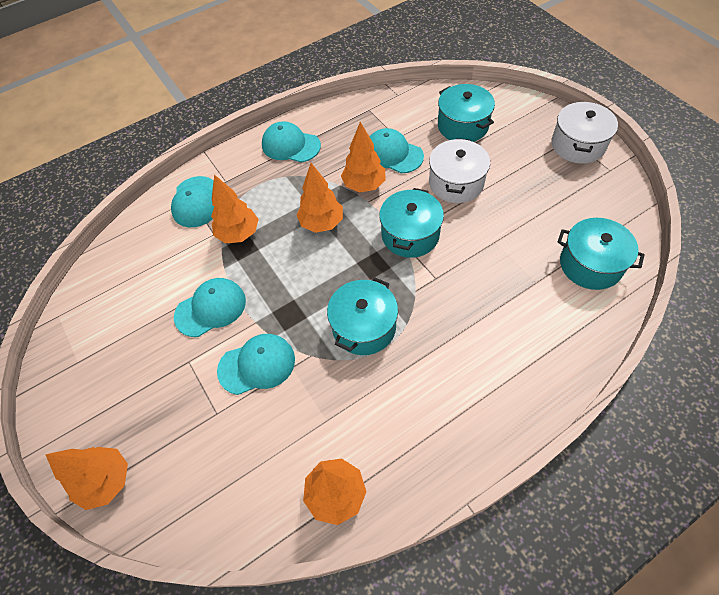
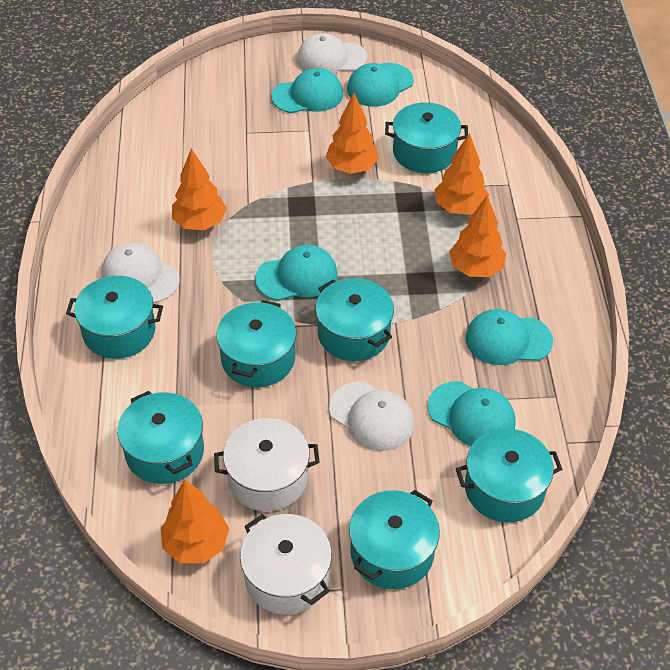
turquoise pot: 4 -> 7
white cap: 0 -> 3

